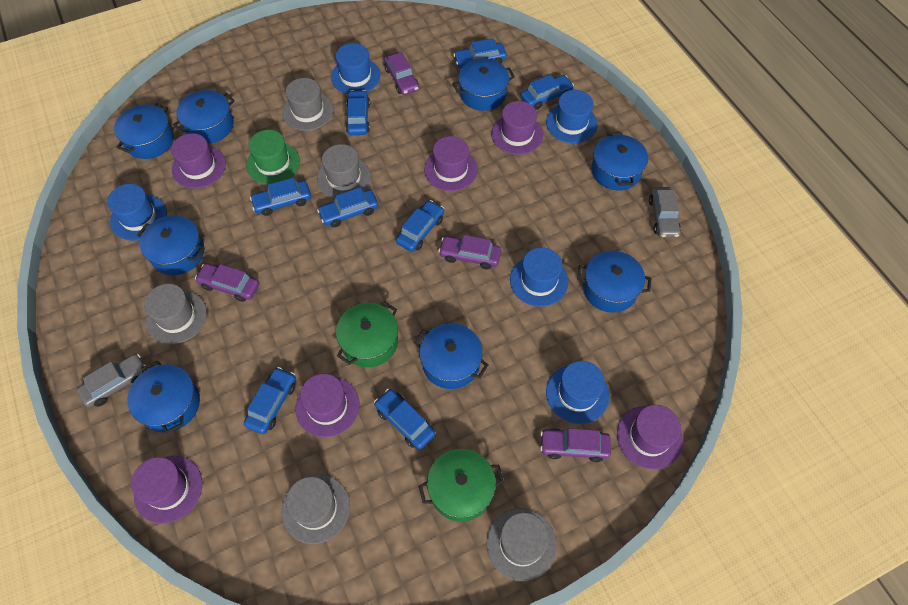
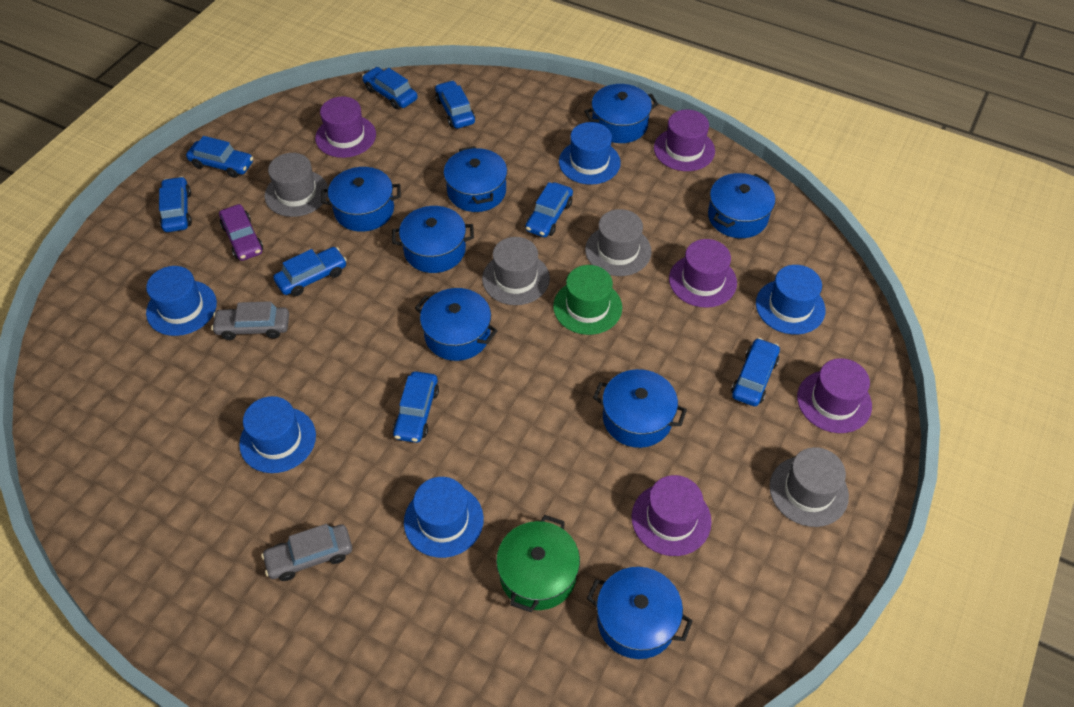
green pot: 2 -> 1
grey hat: 5 -> 4
purple car: 4 -> 1
purple hat: 6 -> 5

